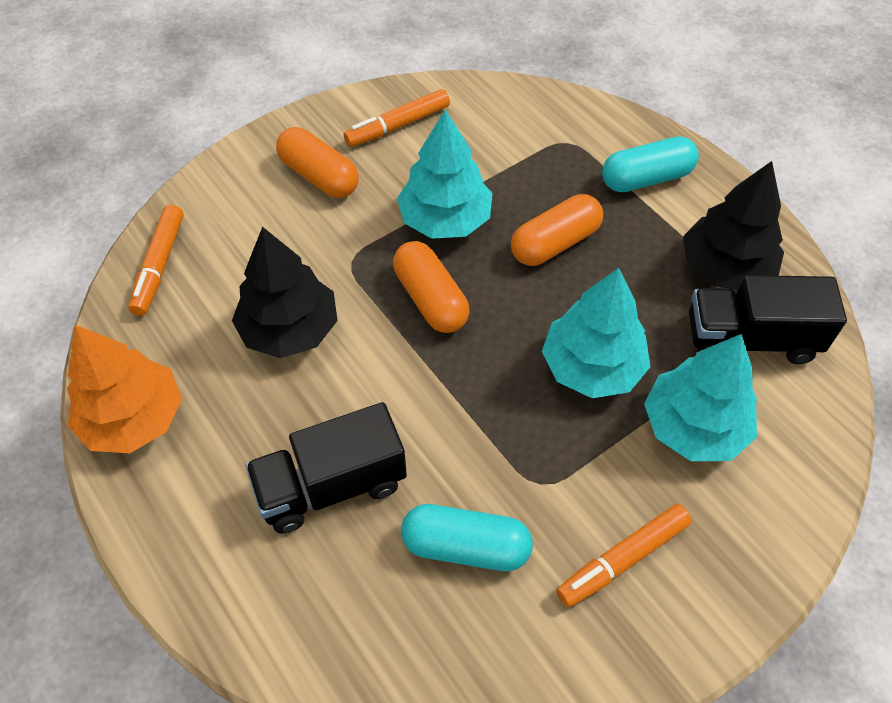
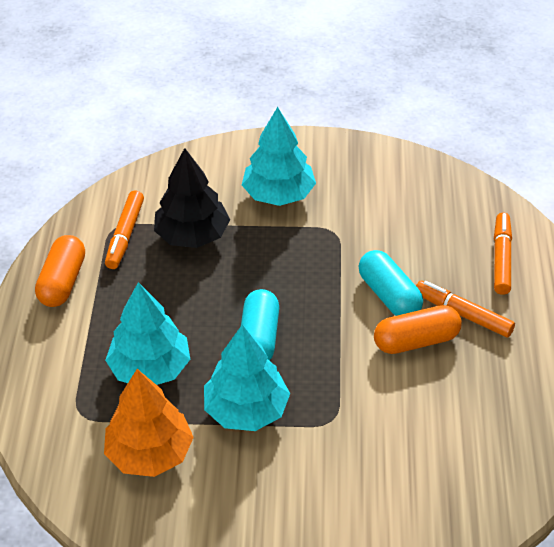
black tree: 2 -> 1
black truck: 2 -> 0
orange capsule: 3 -> 2

